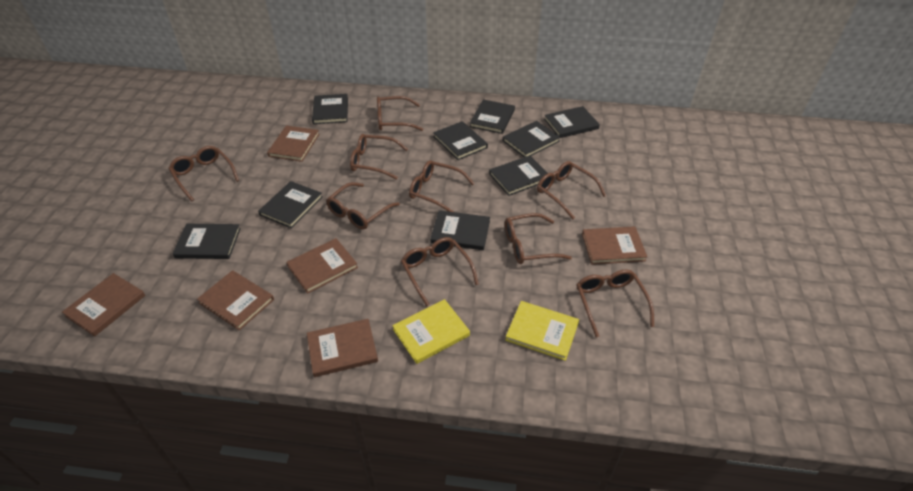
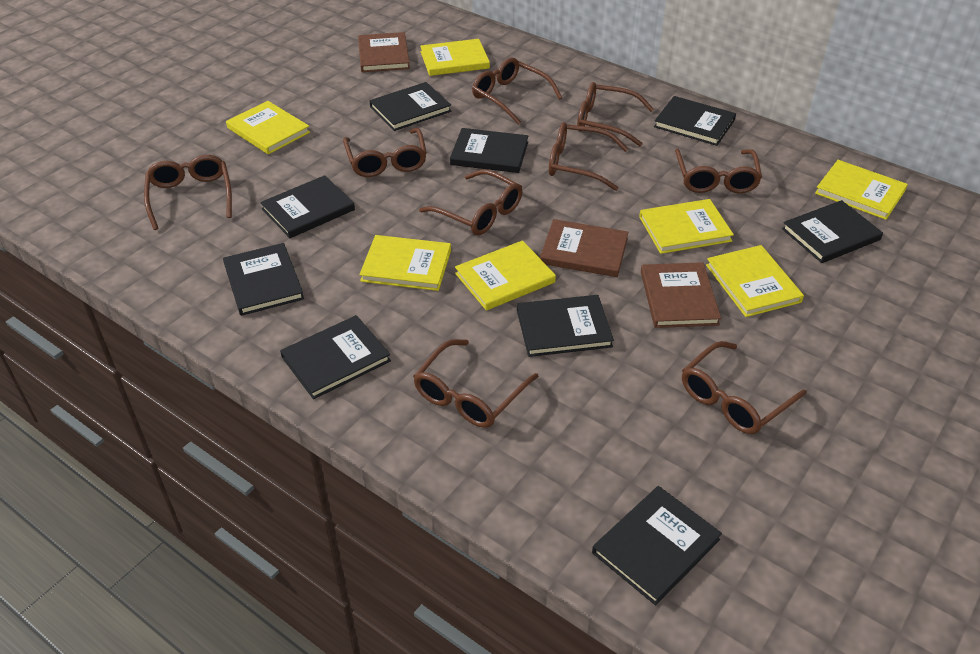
brown book: 6 -> 3
yellow book: 2 -> 7

